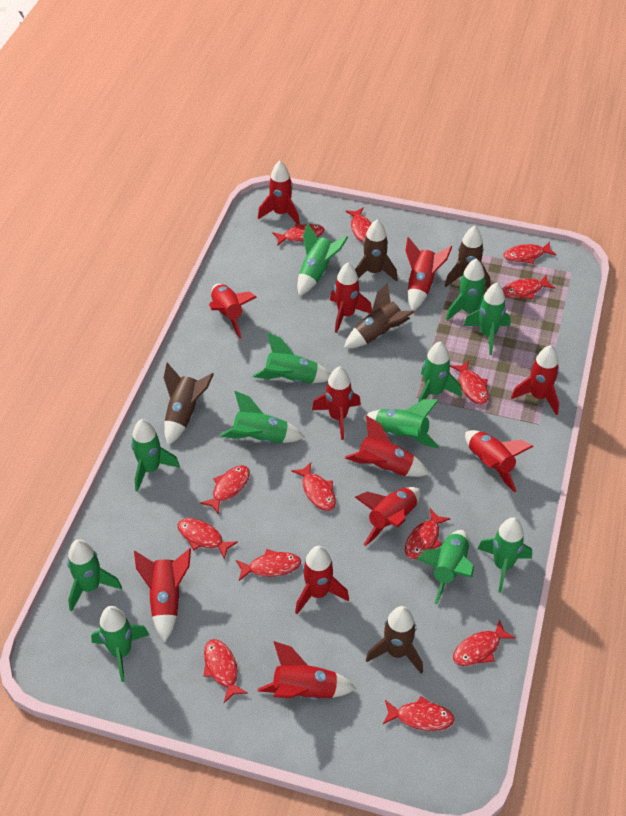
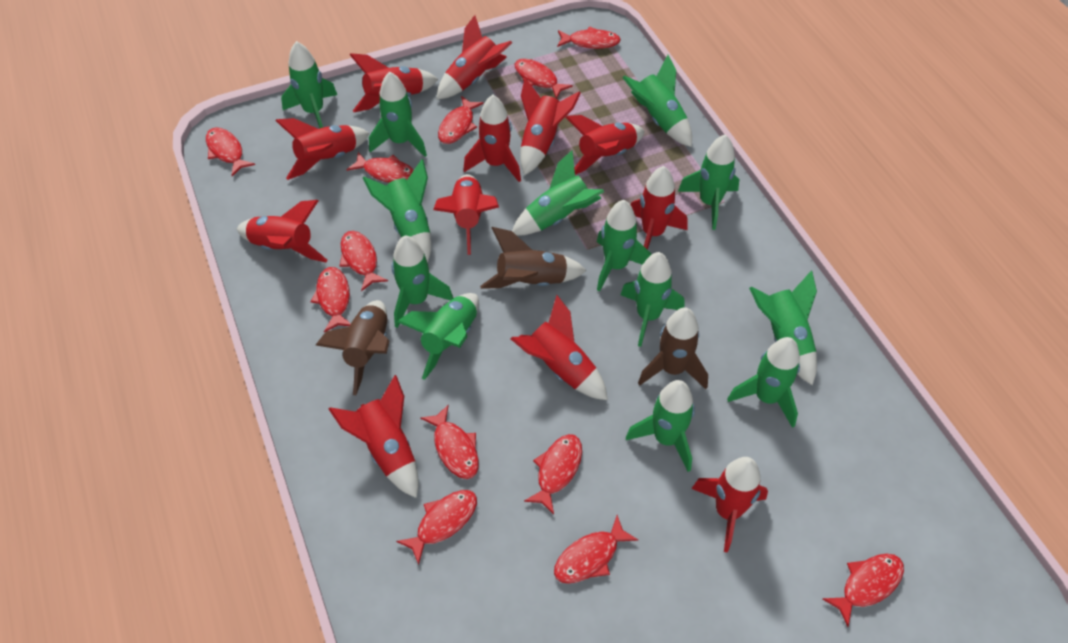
brown rocket: 5 -> 3
green rocket: 12 -> 13
red fish: 13 -> 12

